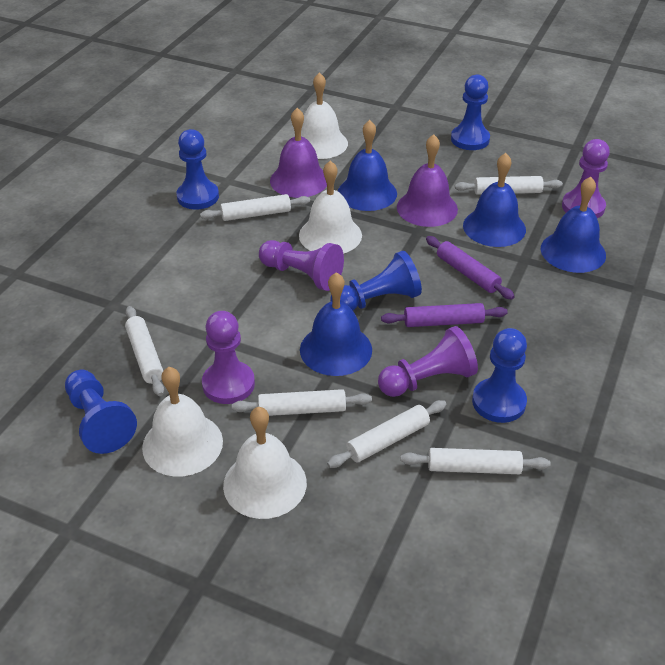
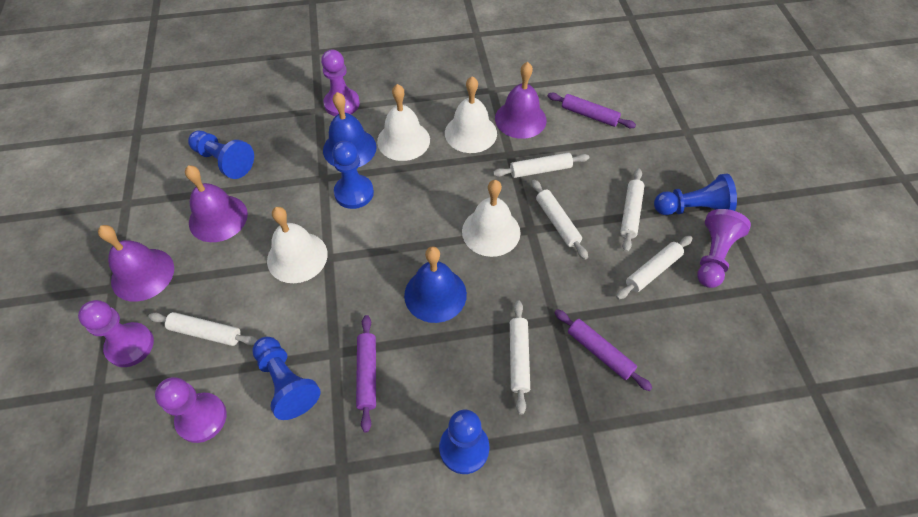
blue bell: 4 -> 2
purple bell: 2 -> 3
purple rolling pin: 2 -> 3

